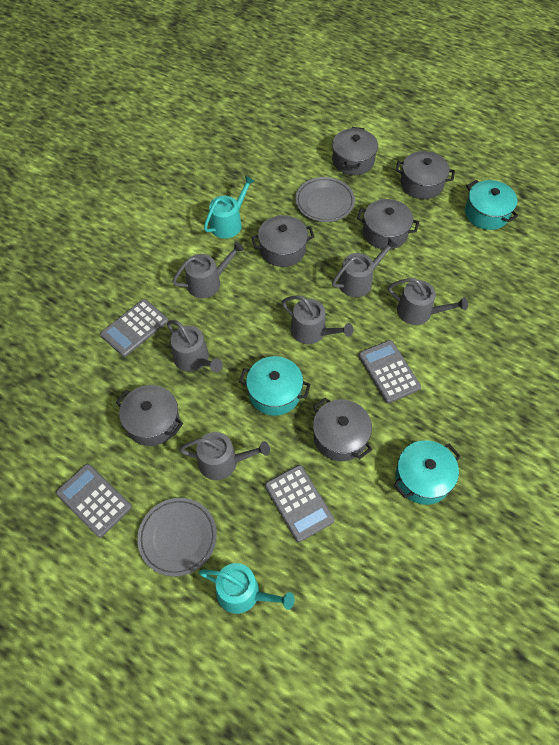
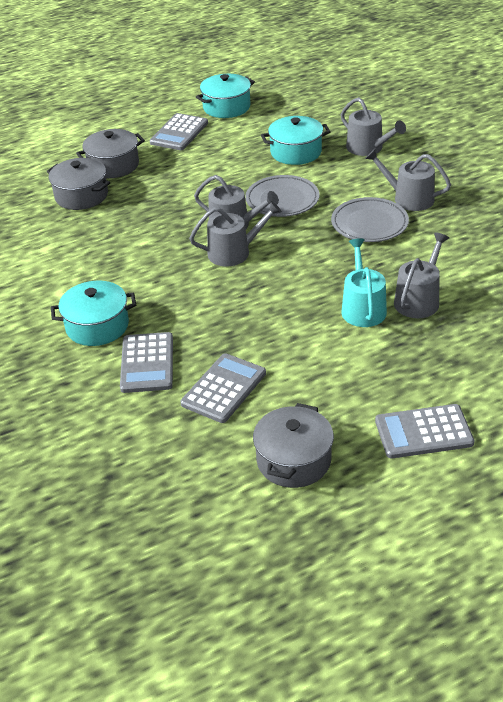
grey pot: 6 -> 3
grey watering can: 6 -> 5
turquoise watering can: 2 -> 1

